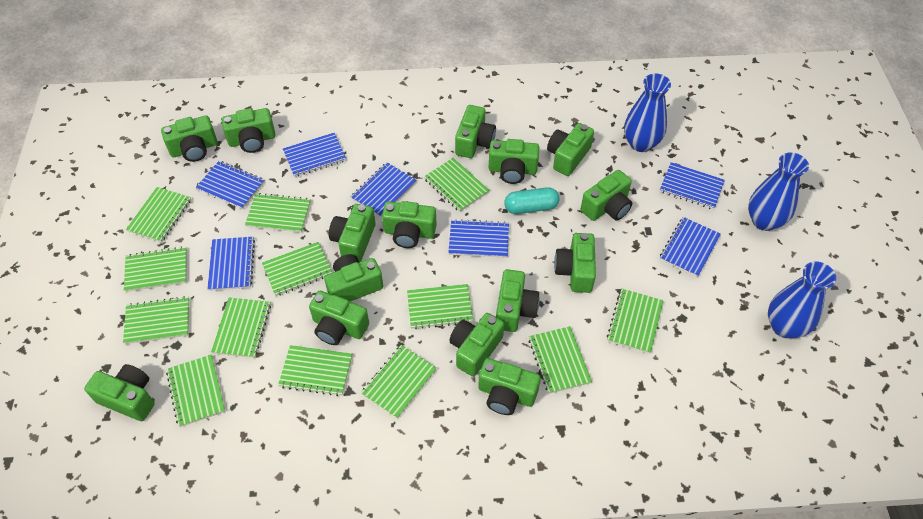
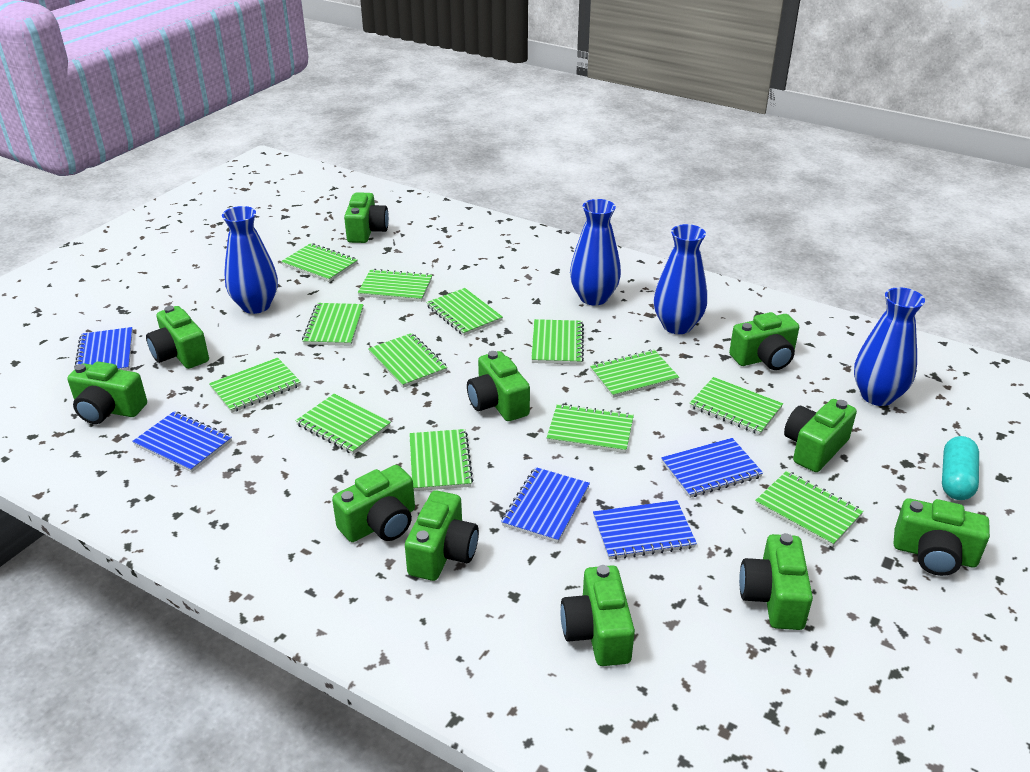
blue notebook: 7 -> 5
blue vase: 3 -> 4
green camera: 15 -> 11

